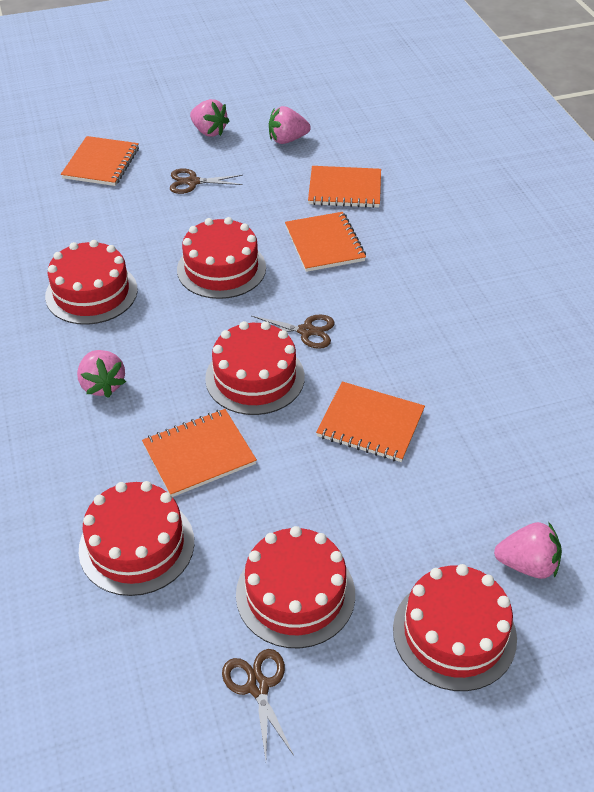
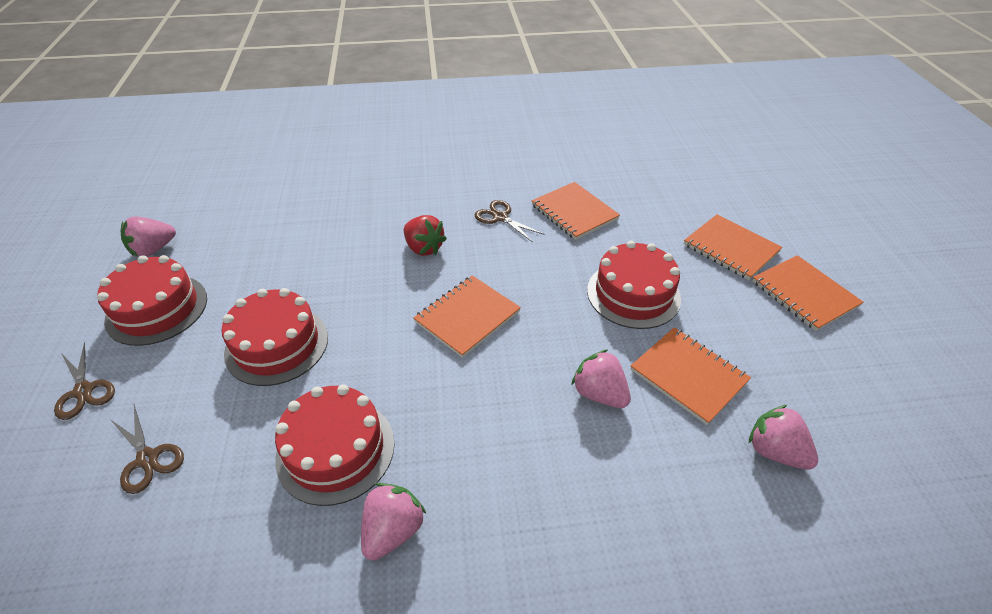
red cake: 6 -> 4
red strawberry: 0 -> 1

